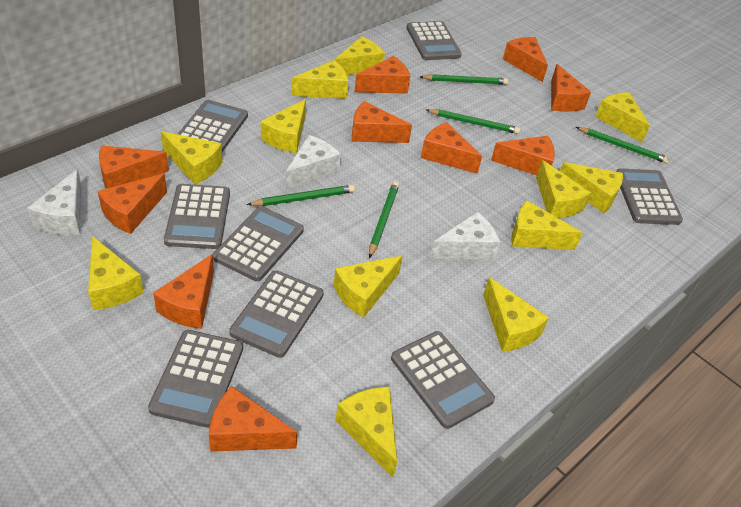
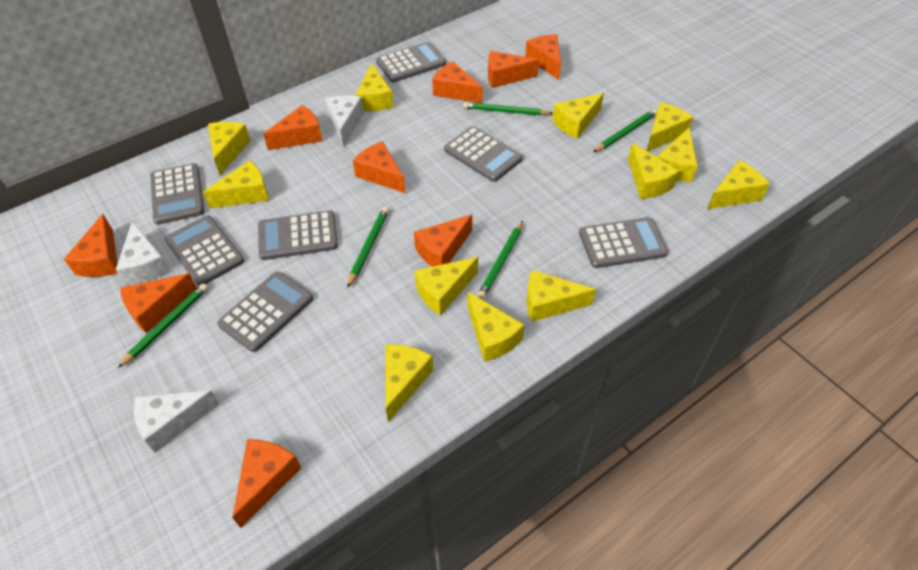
grey calculator: 8 -> 7
orange cheese: 10 -> 9

